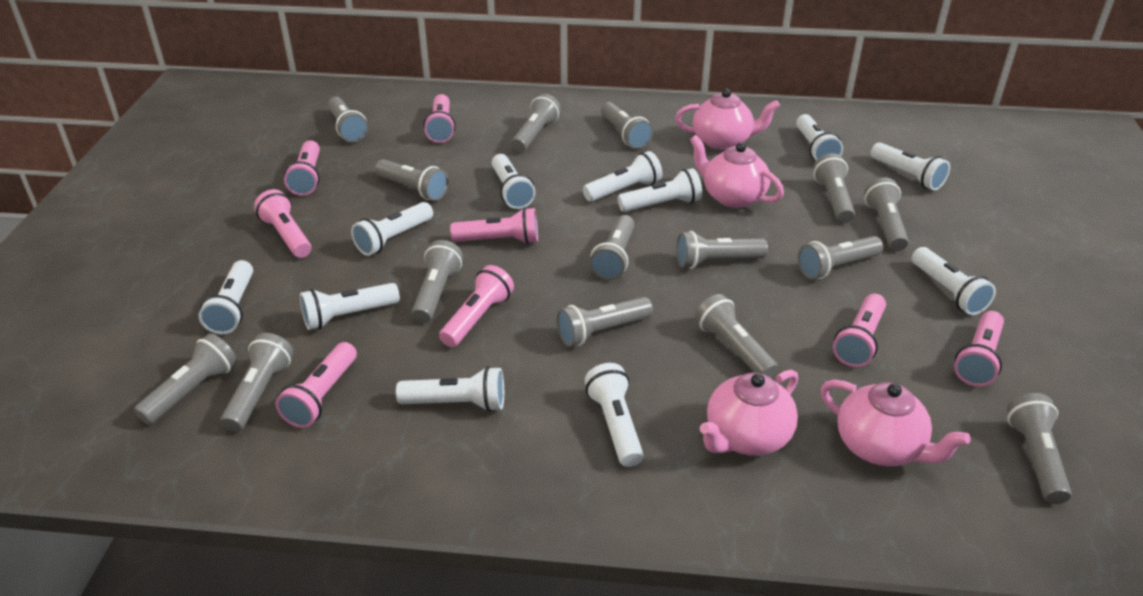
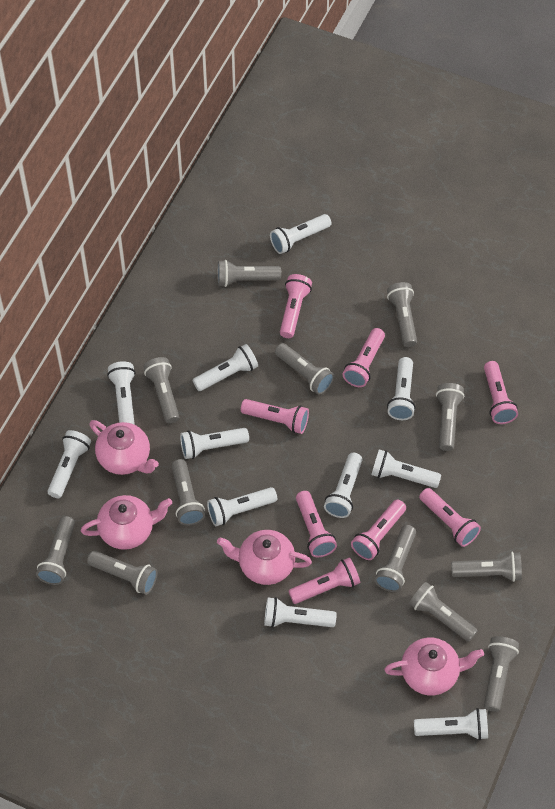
grey flashlight: 15 -> 12

